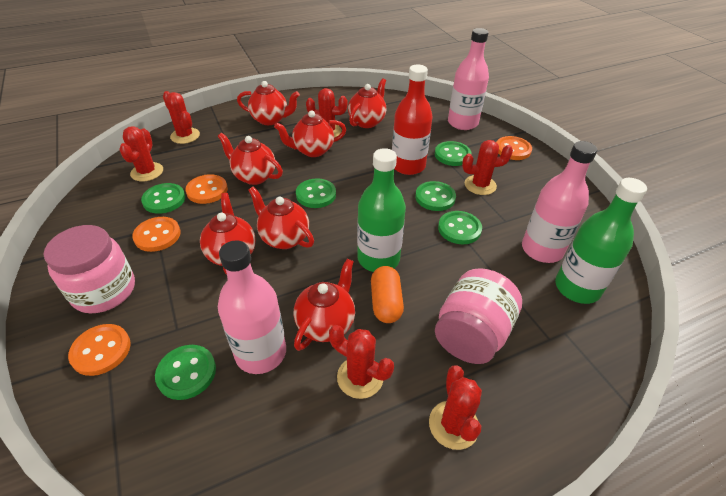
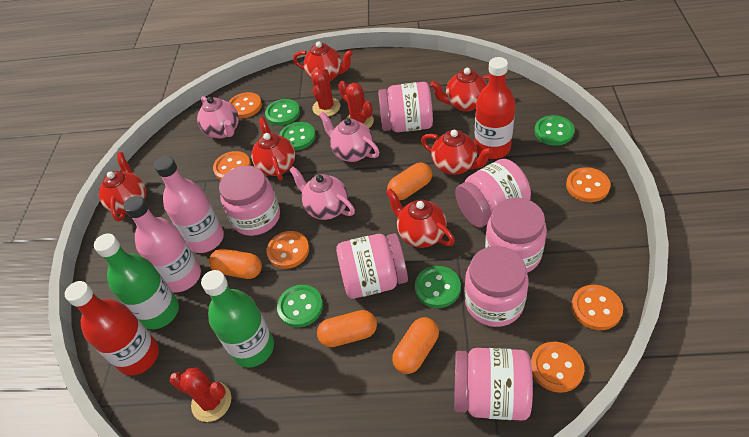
green button: 6 -> 5
orange button: 4 -> 6
orange capsule: 1 -> 4
pink bottle: 3 -> 2
pink jar: 2 -> 7
pink teapot: 0 -> 3
red bottle: 1 -> 2
red cactus: 6 -> 3
red teapot: 7 -> 6

